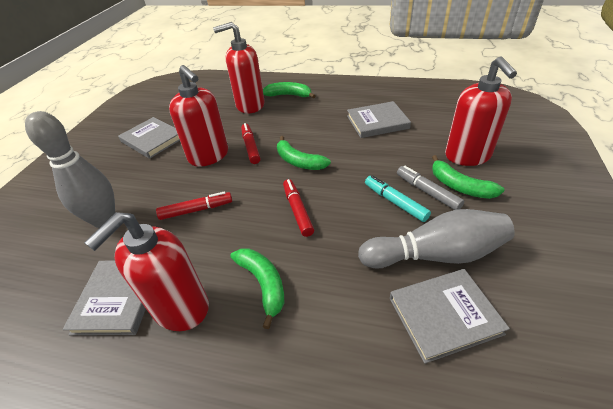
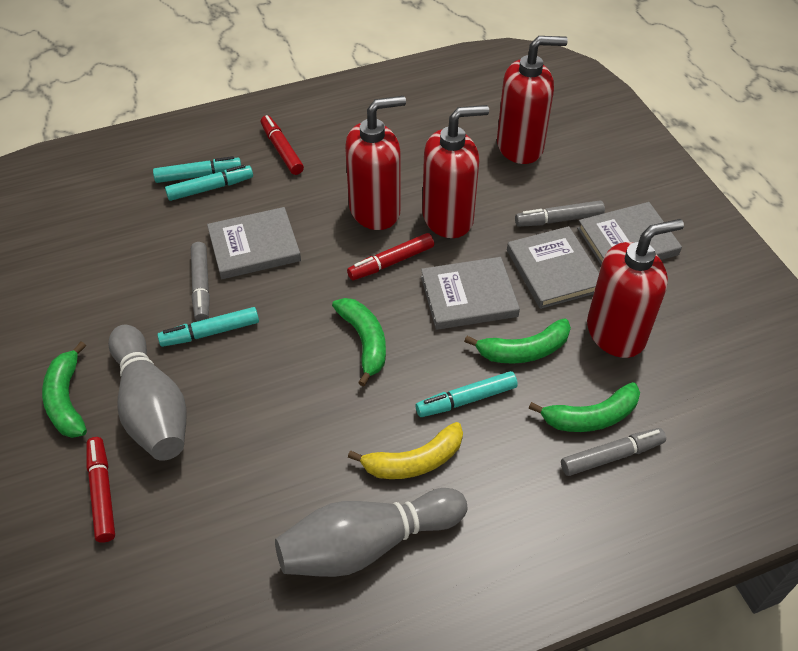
grey marker: 1 -> 3
turquoise marker: 1 -> 4
yellow banana: 0 -> 1

